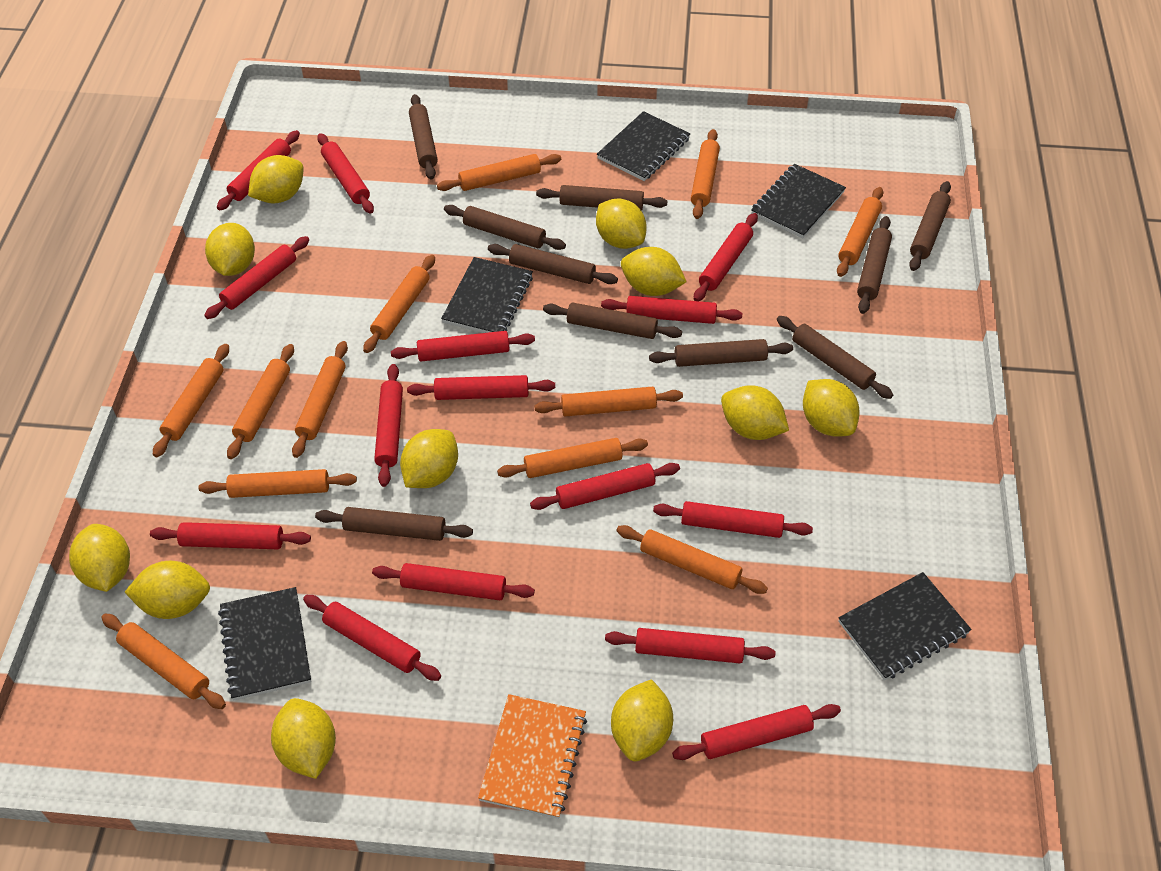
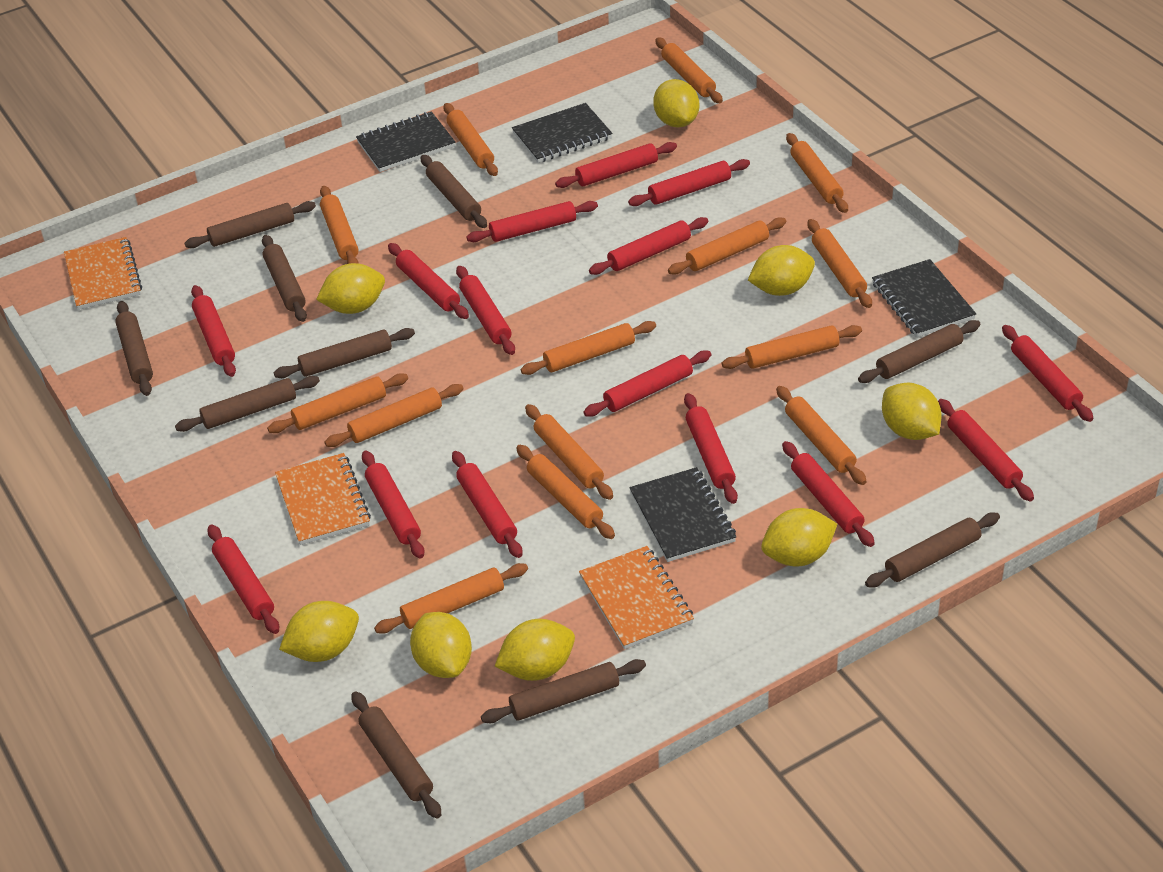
black notebook: 5 -> 4
orange notebook: 1 -> 3
orange rolling pin: 12 -> 14
yellow lemon: 11 -> 8

